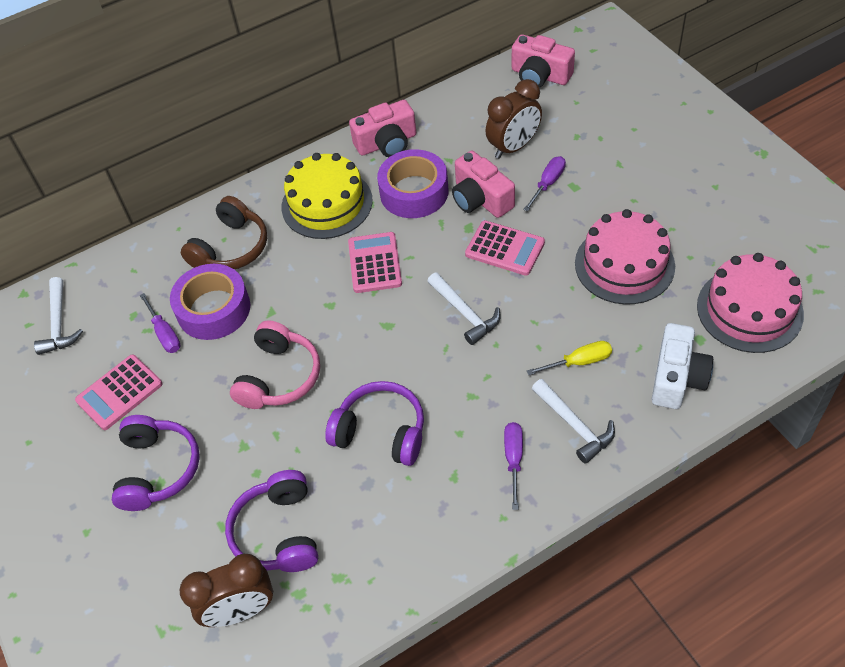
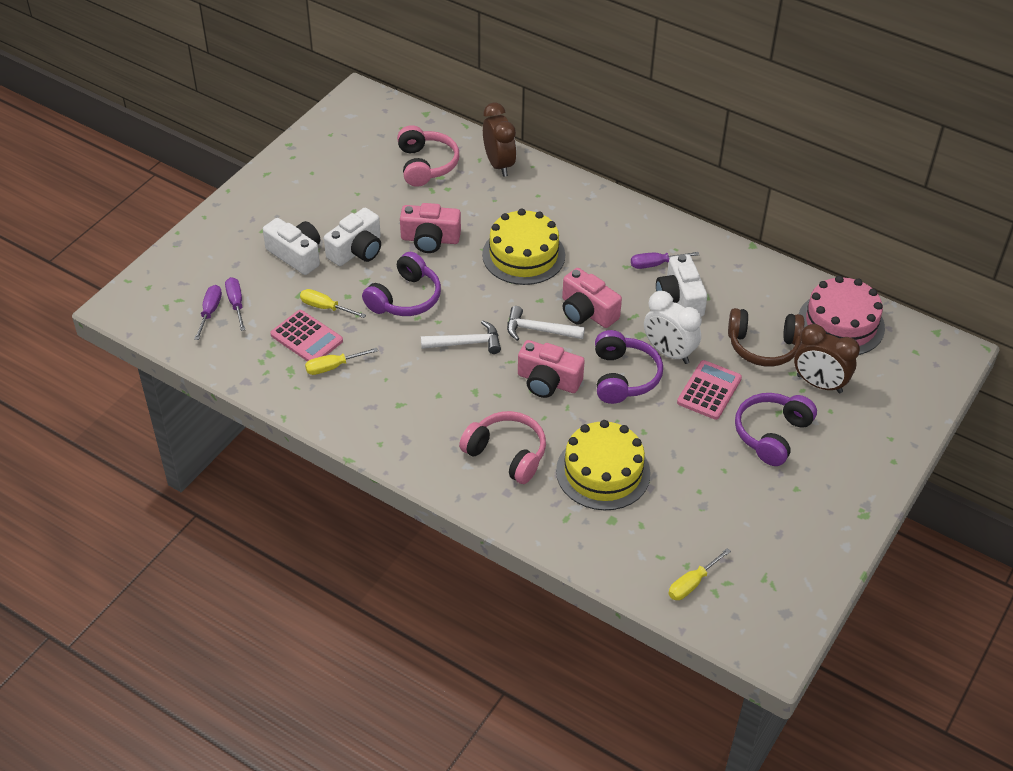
pink cake: 2 -> 1
pink calculator: 3 -> 2
pink headphones: 1 -> 2
purple tape: 2 -> 0
white camera: 1 -> 3
white clock: 0 -> 1
white hammer: 3 -> 2
yellow cake: 1 -> 2
yellow screwdriver: 1 -> 3

